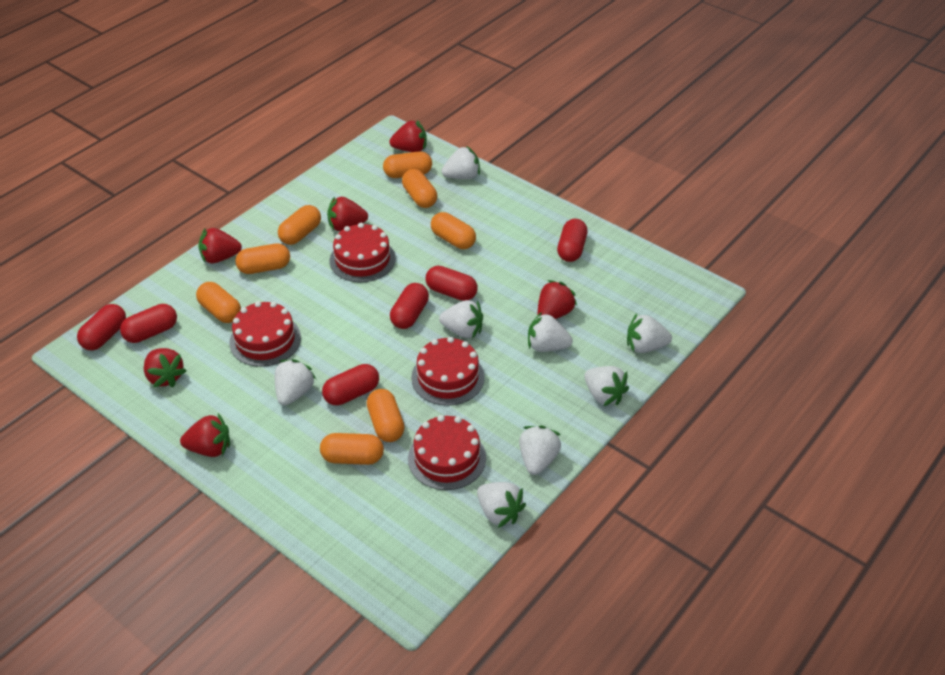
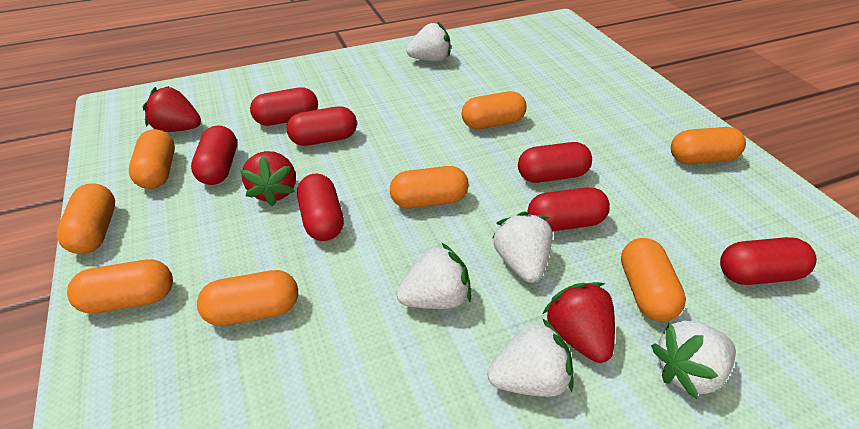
red cake: 4 -> 0
red capsule: 6 -> 7
red strawberry: 6 -> 3
white strawberry: 8 -> 5

